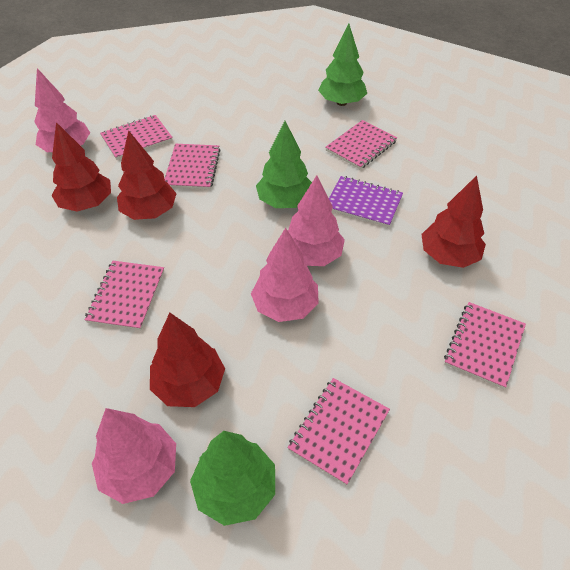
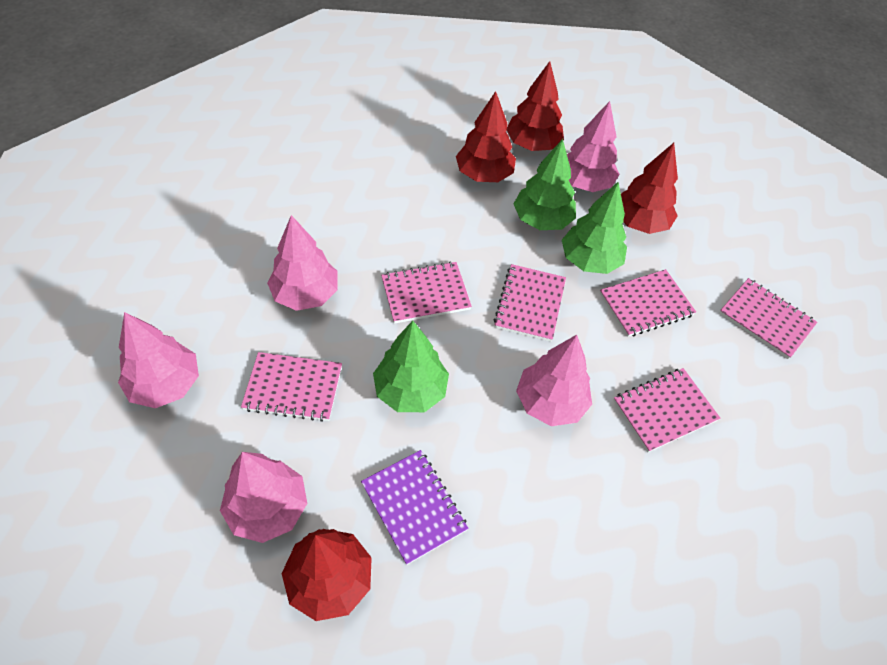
pink tree: 4 -> 5

